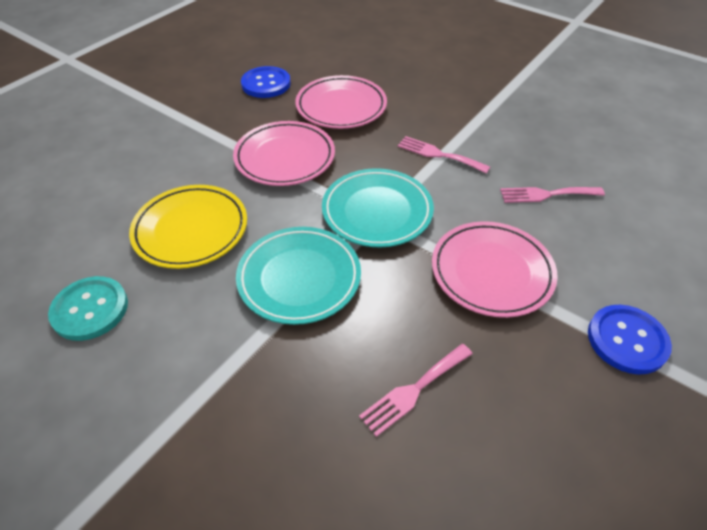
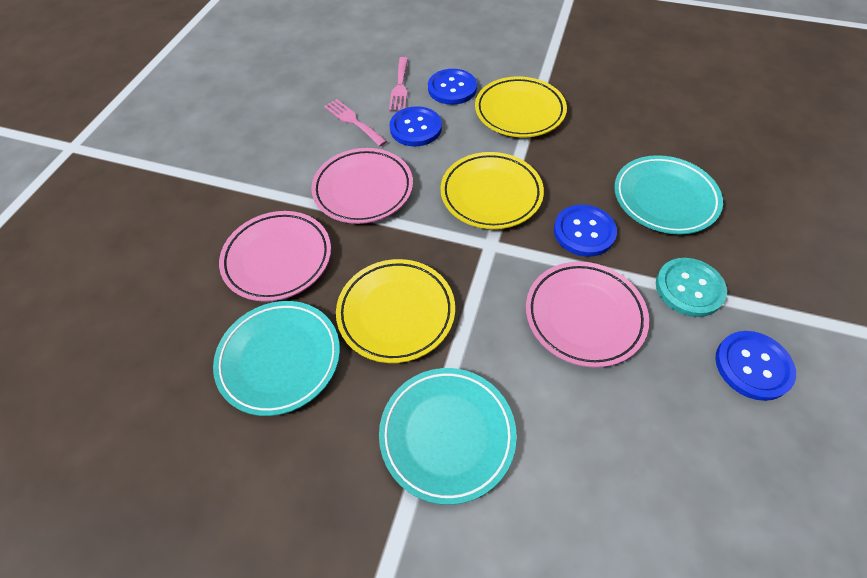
blue button: 2 -> 4
pink fork: 3 -> 2
turquoise plate: 2 -> 3
yellow plate: 1 -> 3

